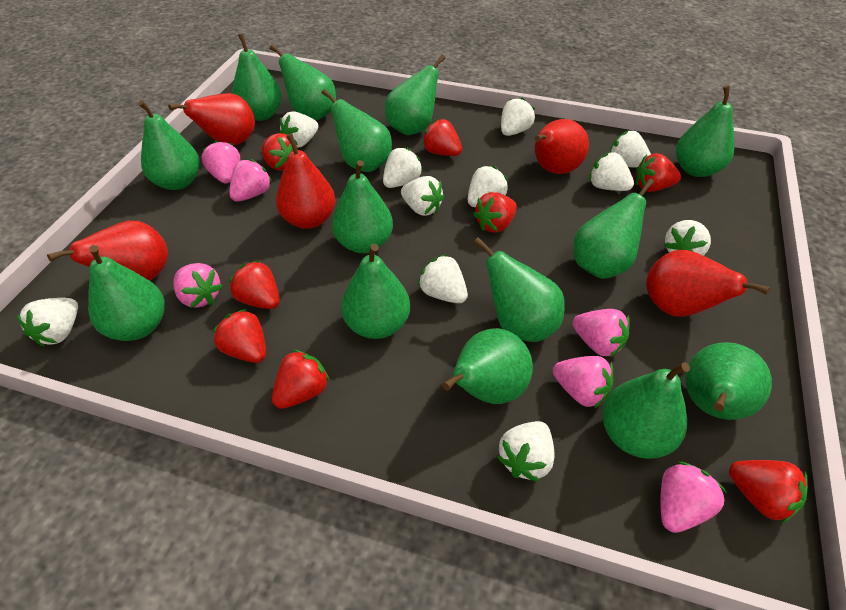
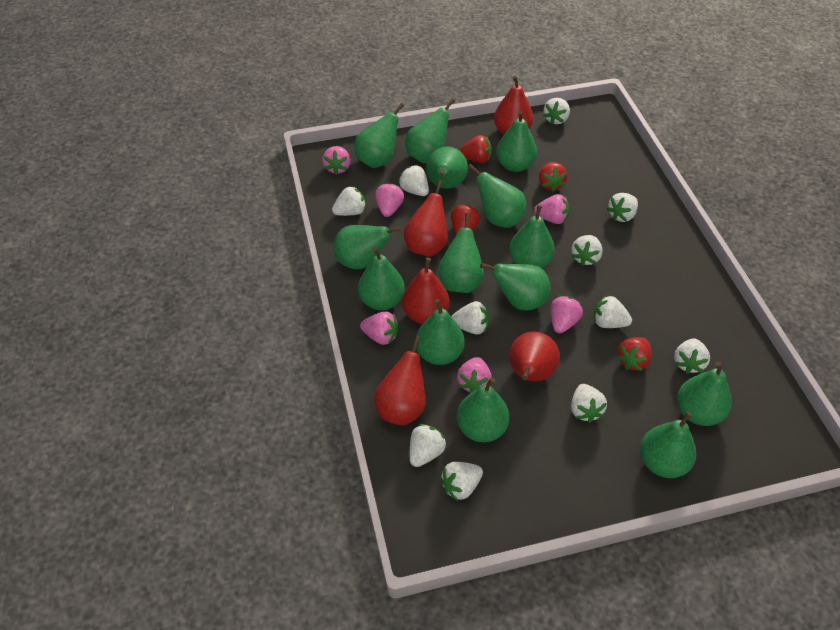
red strawberry: 8 -> 4

